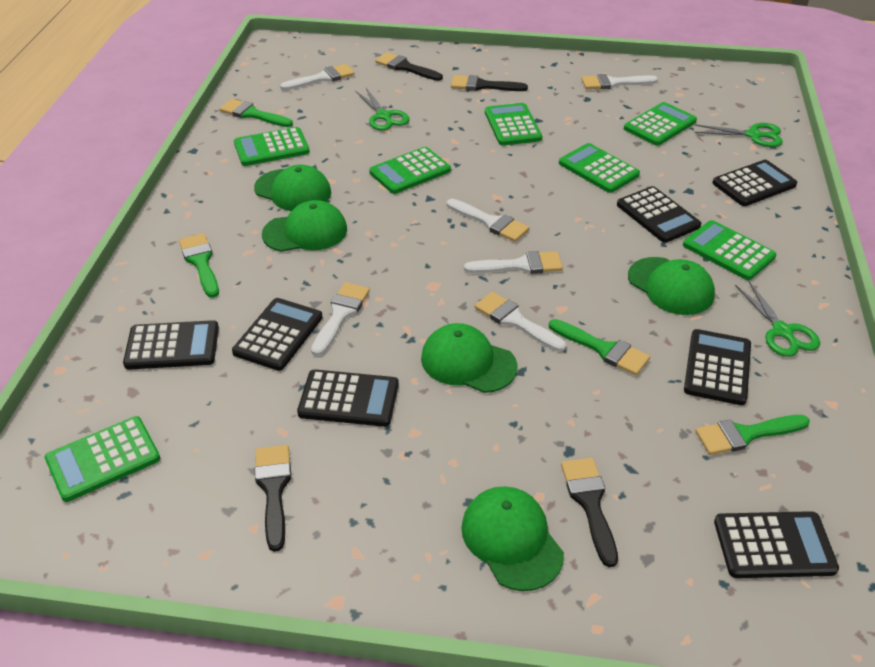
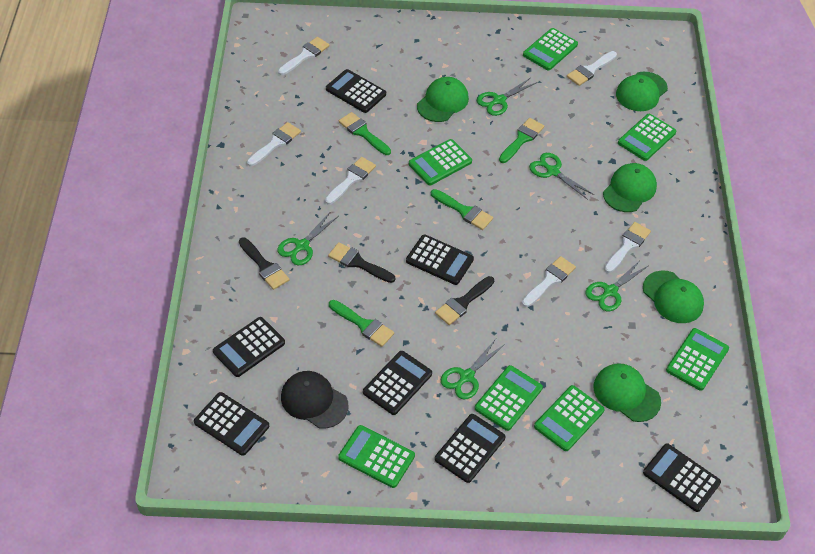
black brush: 4 -> 3
black cap: 0 -> 1
green scissors: 3 -> 5

